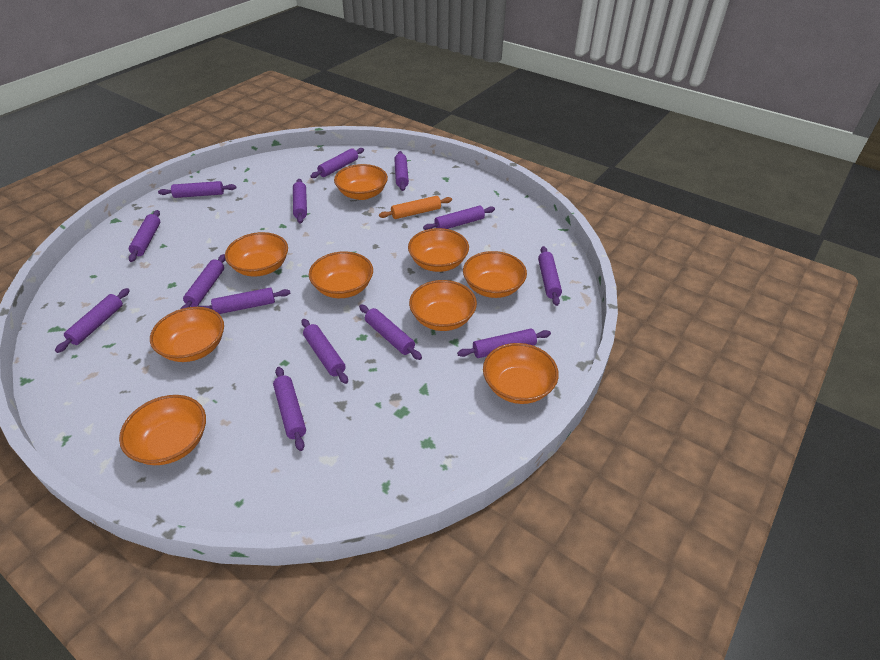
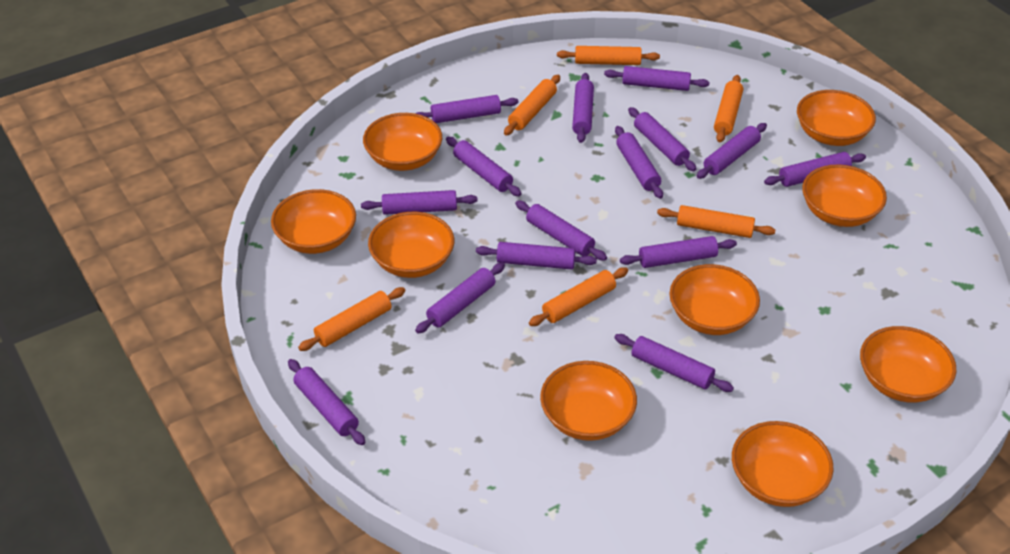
orange rolling pin: 1 -> 6
purple rolling pin: 14 -> 15

